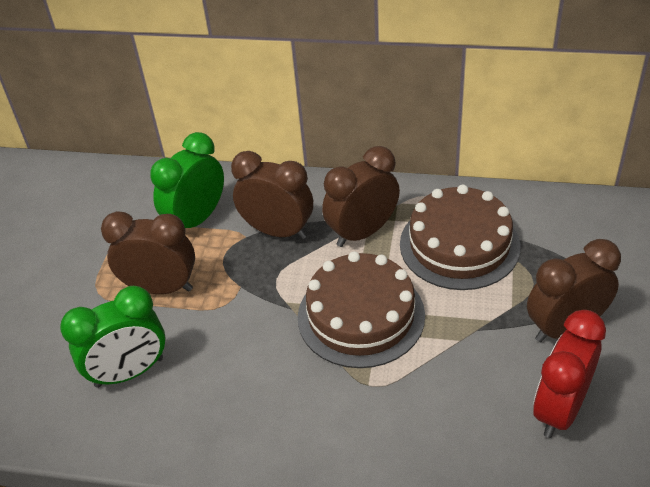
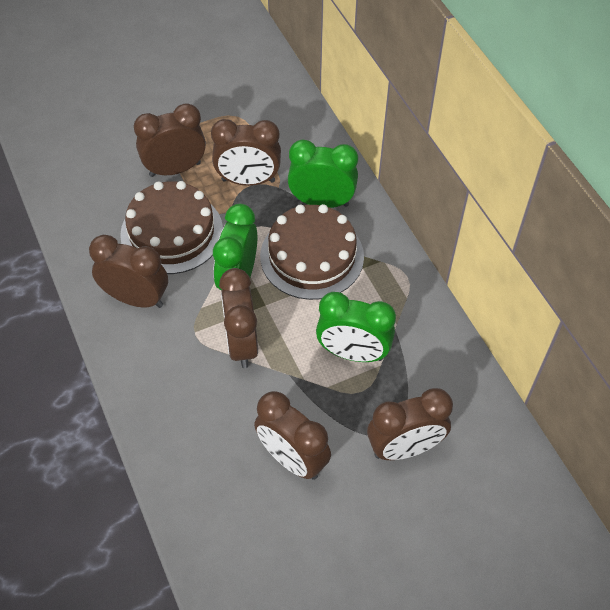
brown clock: 4 -> 6
green clock: 2 -> 3
red clock: 1 -> 0

